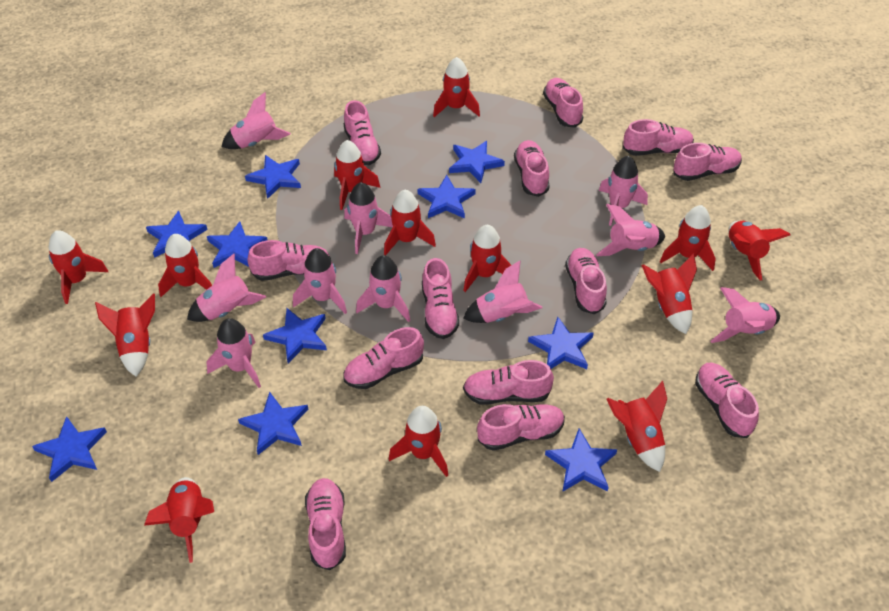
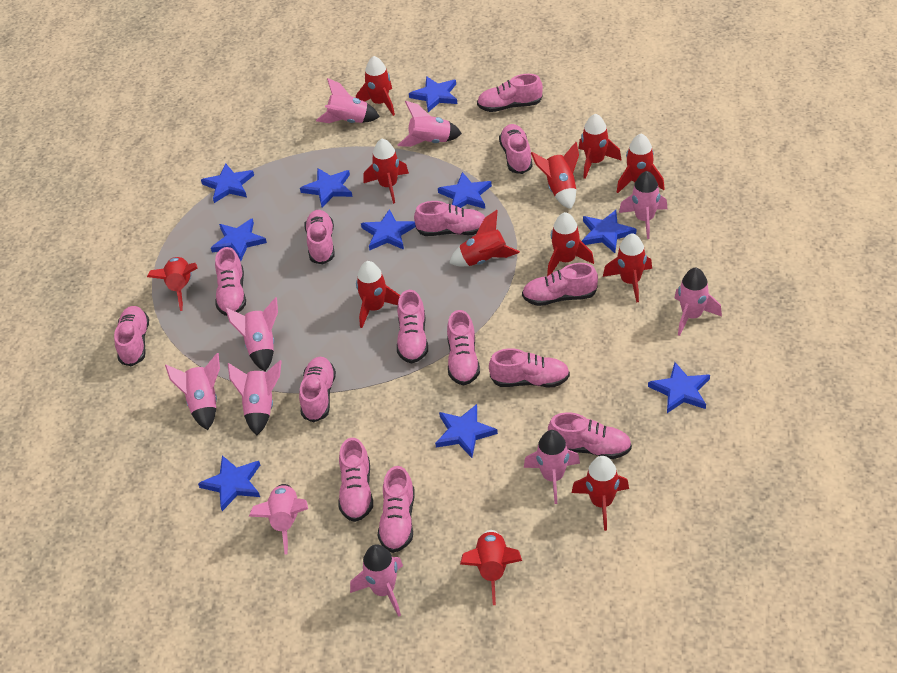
pink shoe: 13 -> 14
red rocket: 13 -> 12

